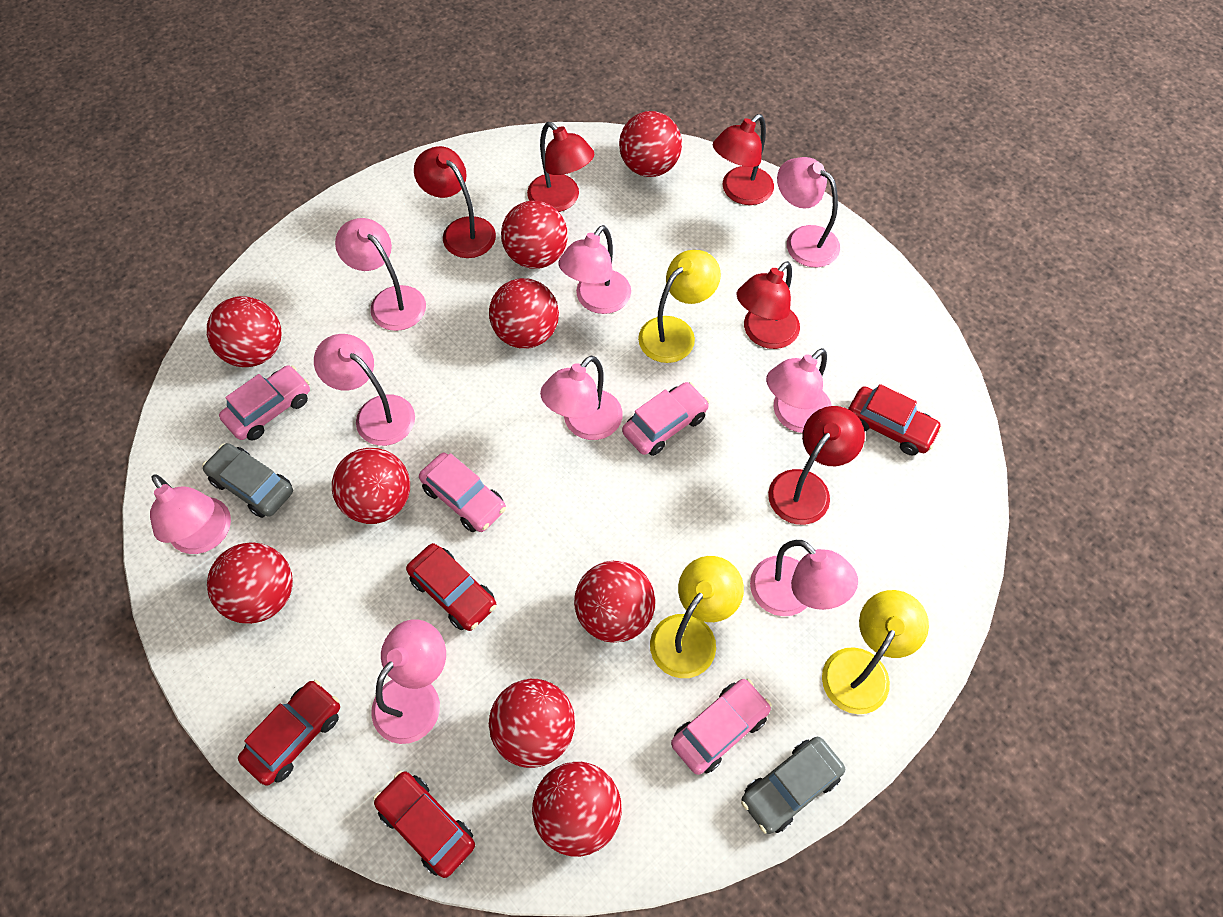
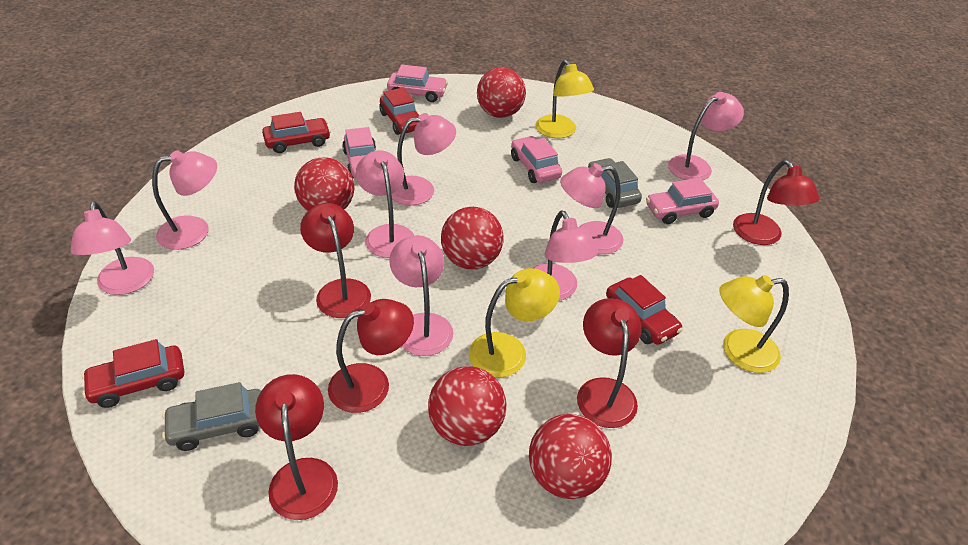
pink lamp: 9 -> 8
red ball: 9 -> 5

